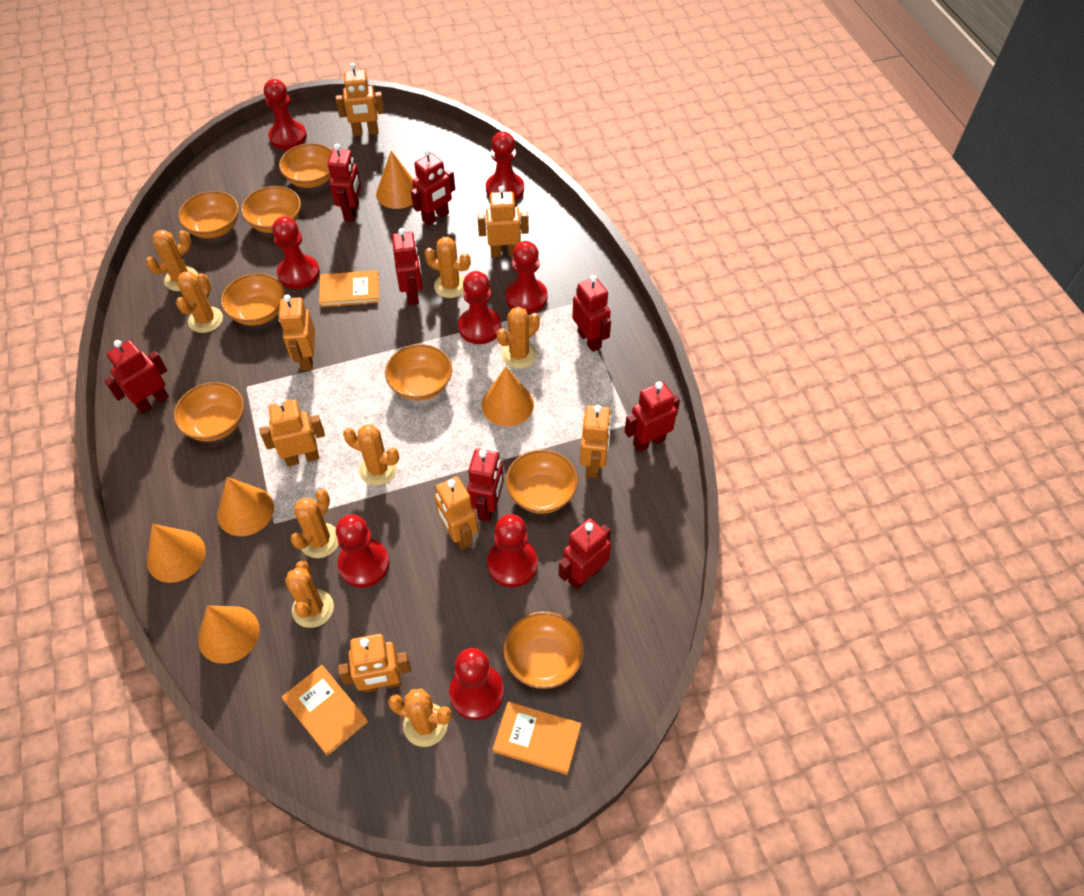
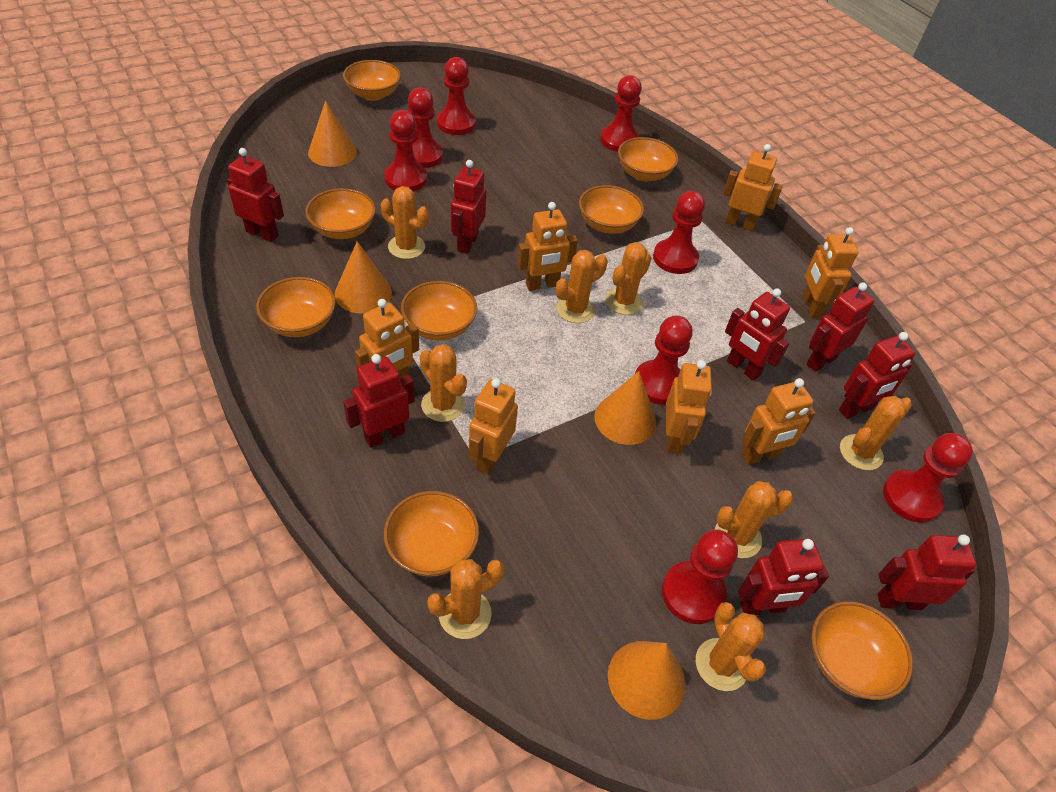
orange book: 3 -> 0
orange cone: 5 -> 4

